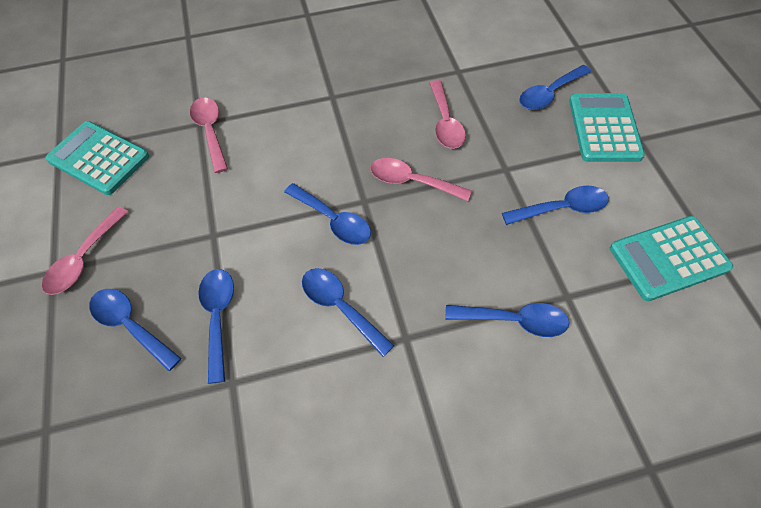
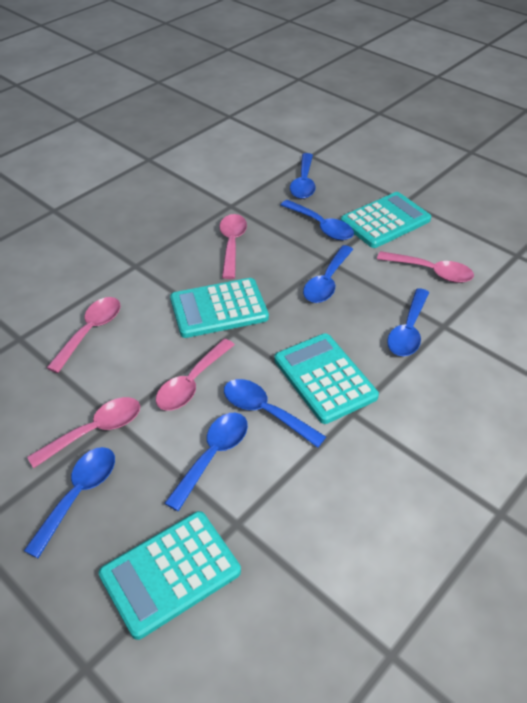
pink spoon: 4 -> 5
turquoise calculator: 3 -> 4

